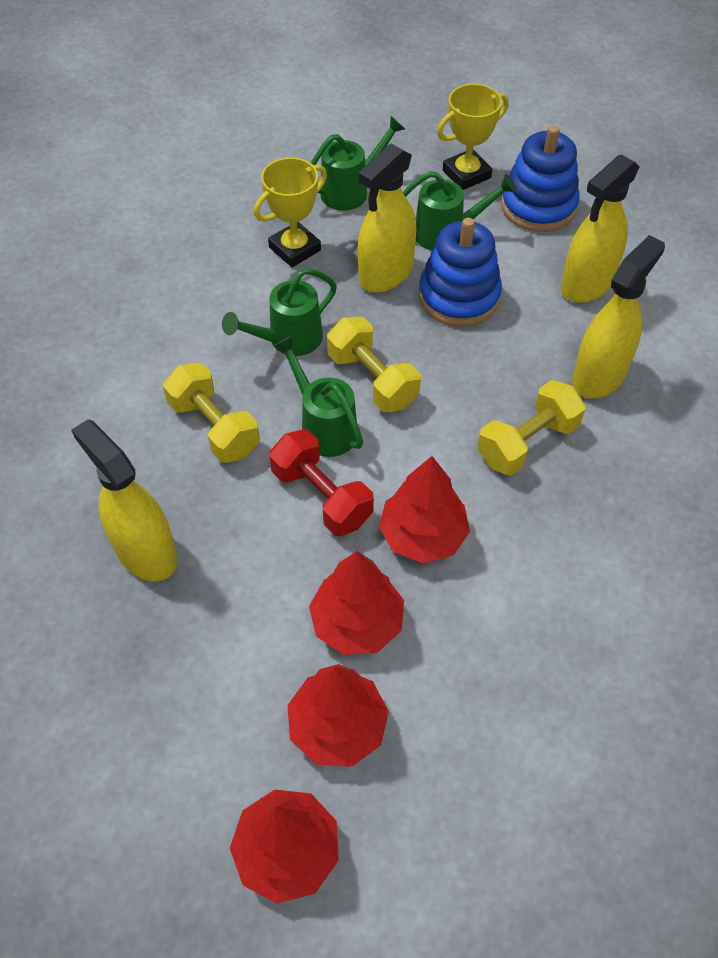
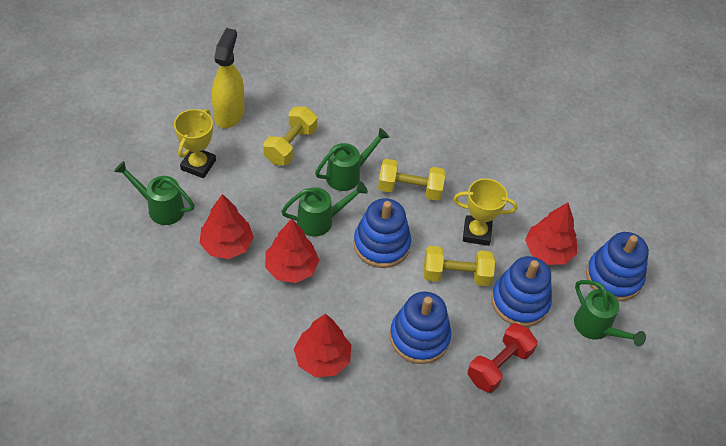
blue stacking toy: 2 -> 4
yellow spray bottle: 4 -> 1

